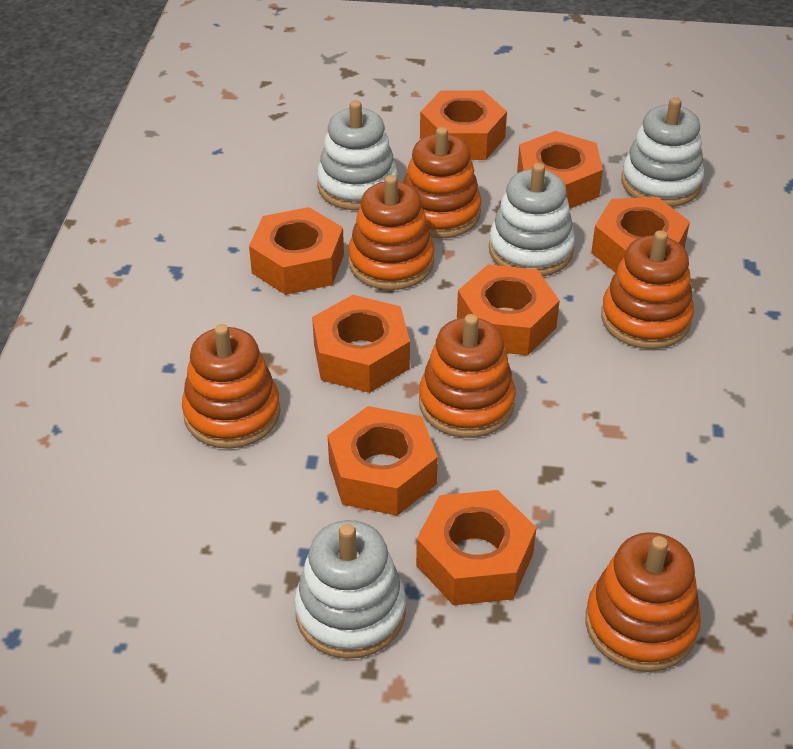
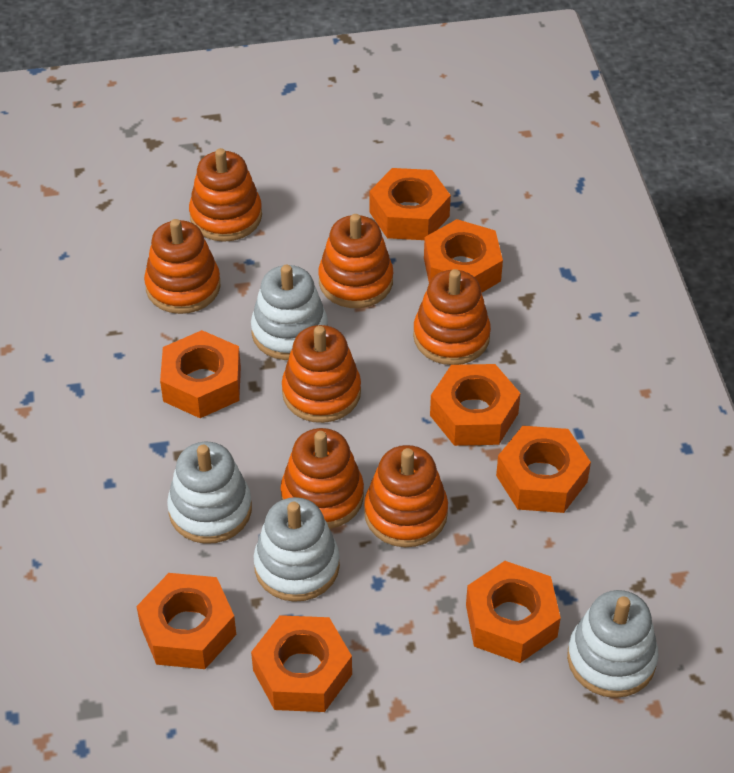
orange stacking toy: 6 -> 7

